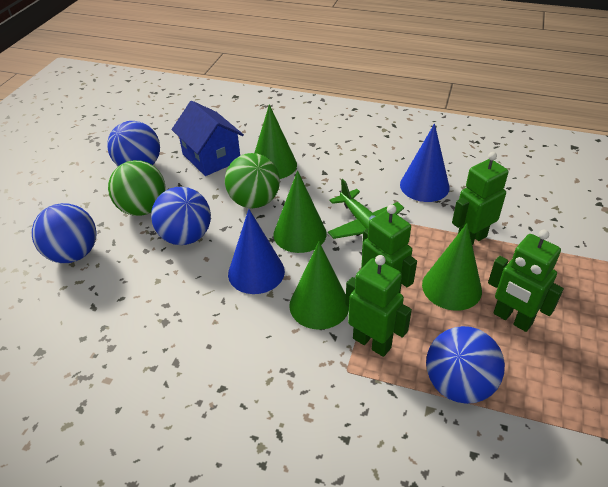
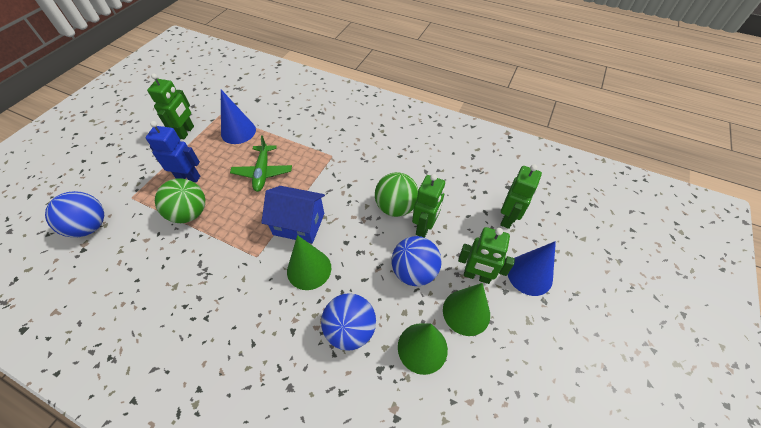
blue ball: 4 -> 3
blue robot: 0 -> 1
green cone: 4 -> 3

